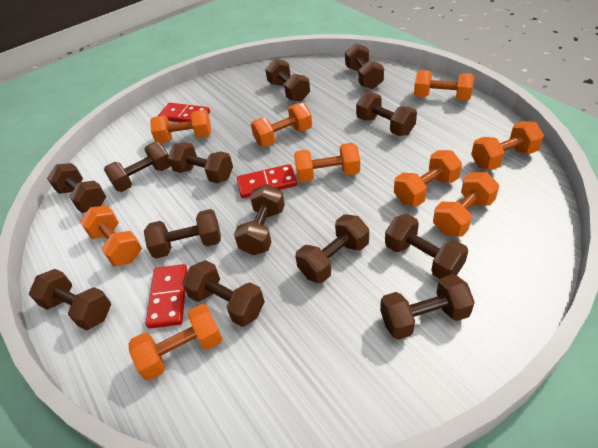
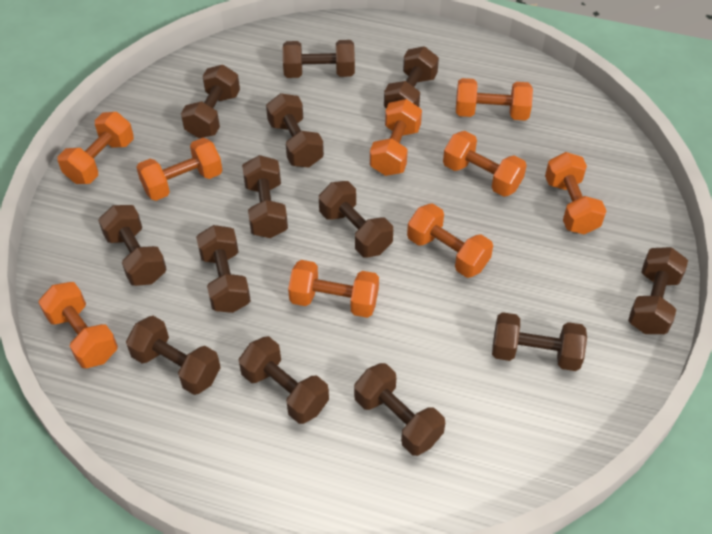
red domino: 3 -> 0

